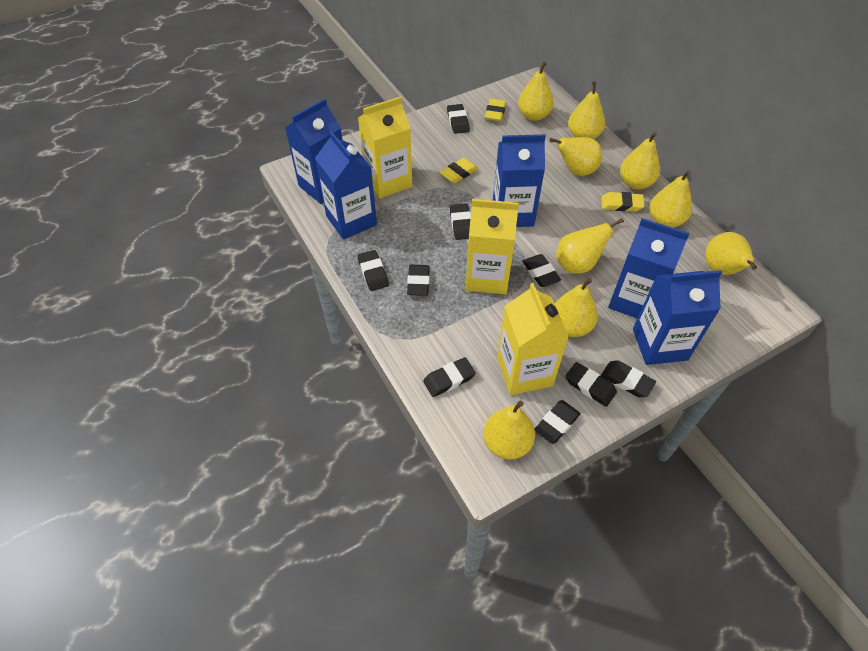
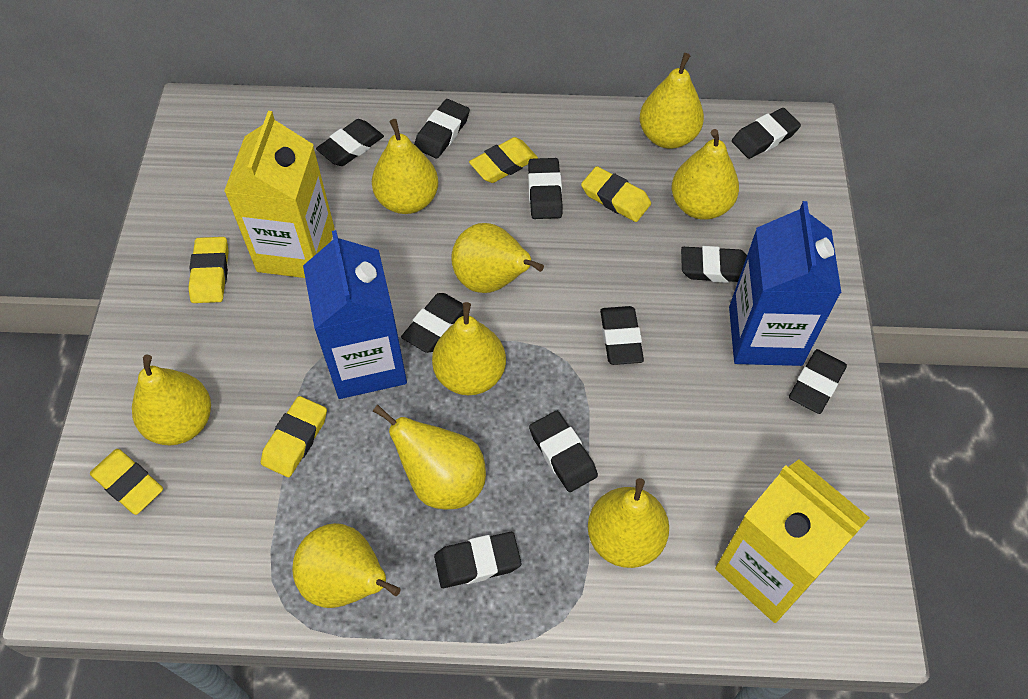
black eraser: 9 -> 10
blue carton: 5 -> 2
yellow carton: 3 -> 2
yellow eraser: 3 -> 5

